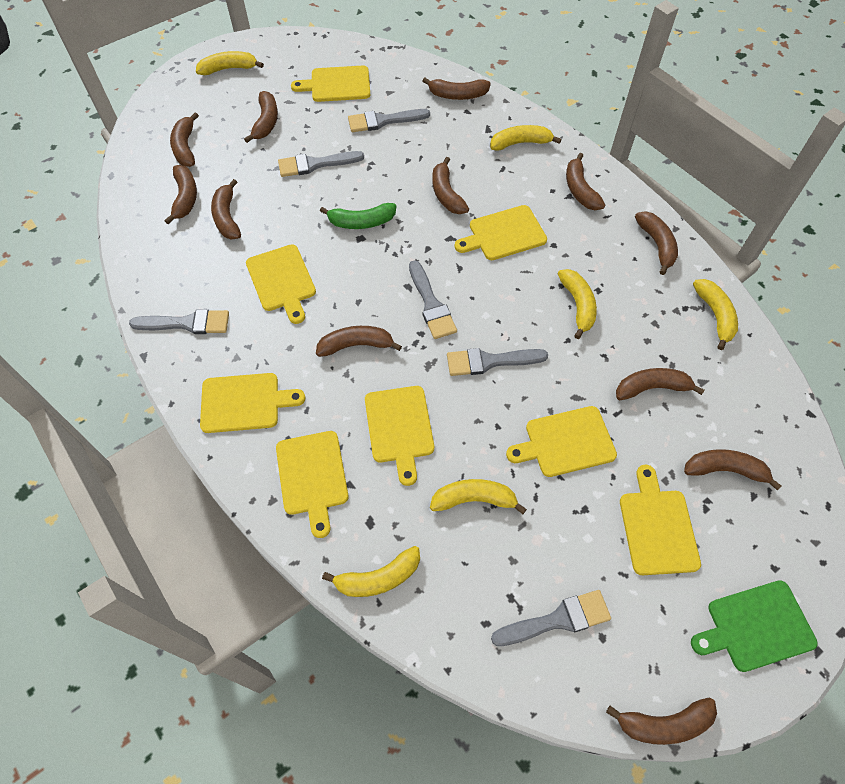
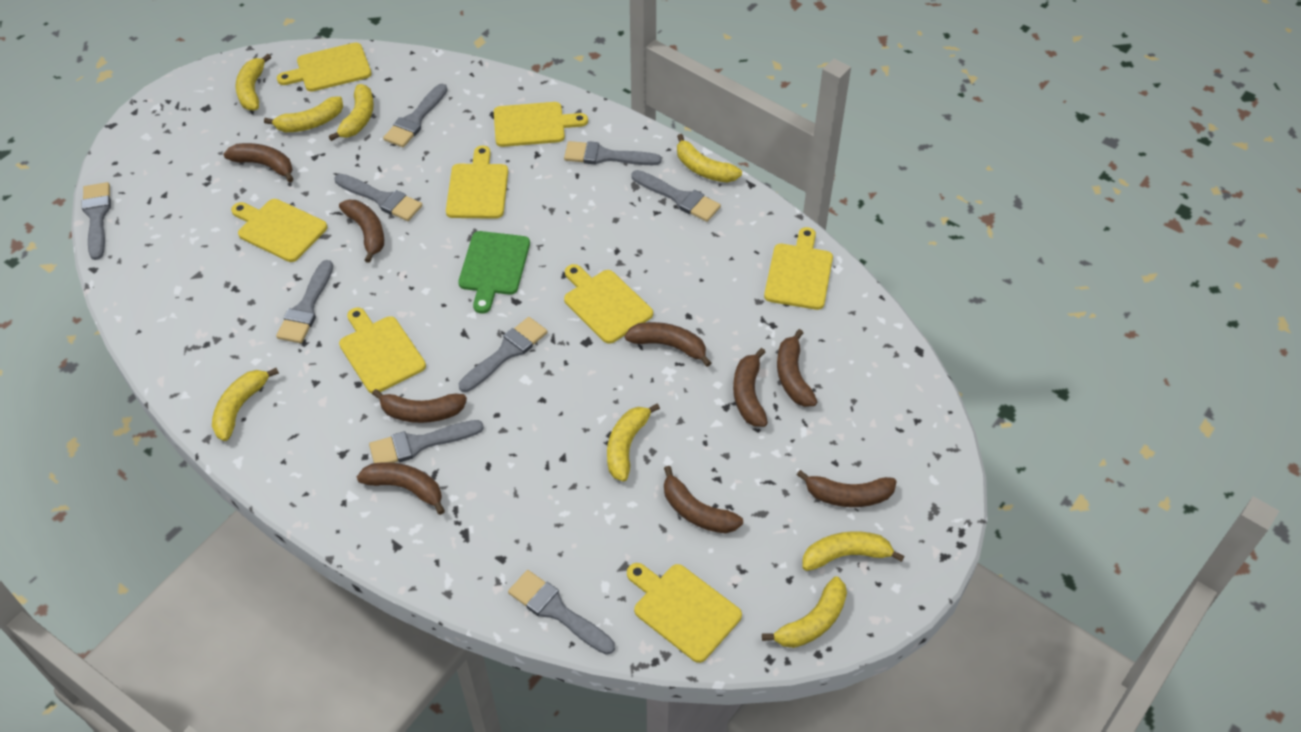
brown banana: 12 -> 9
green banana: 1 -> 0
grey brush: 6 -> 9
yellow banana: 6 -> 8

